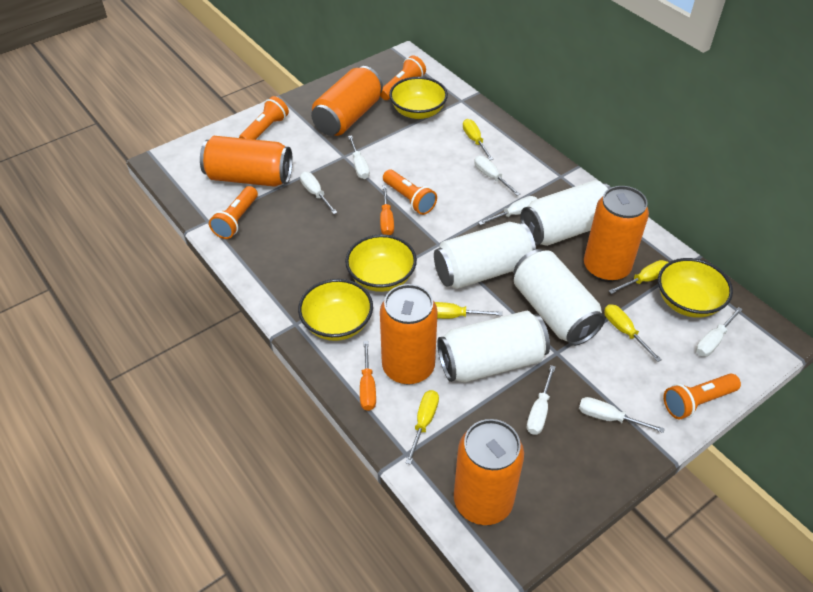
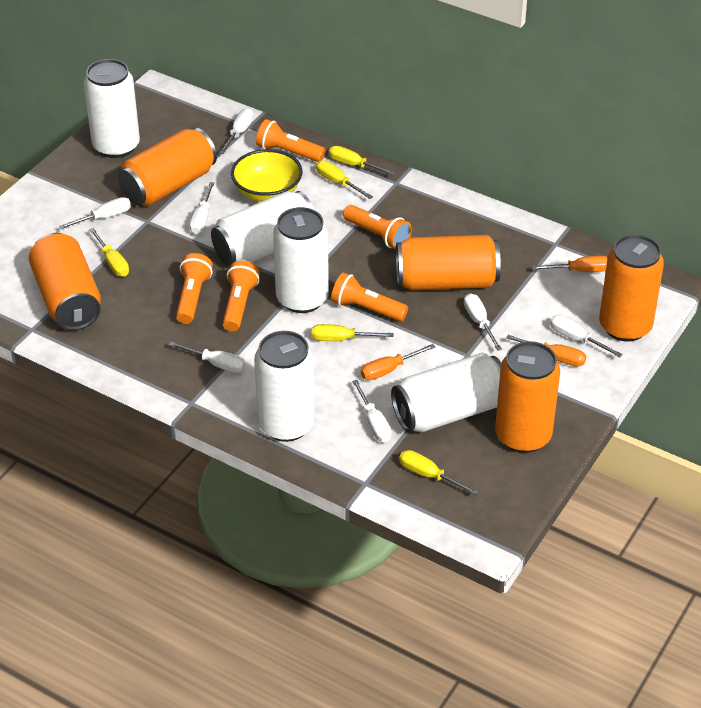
orange screwdriver: 2 -> 3
white can: 4 -> 5
yellow bowl: 4 -> 1

